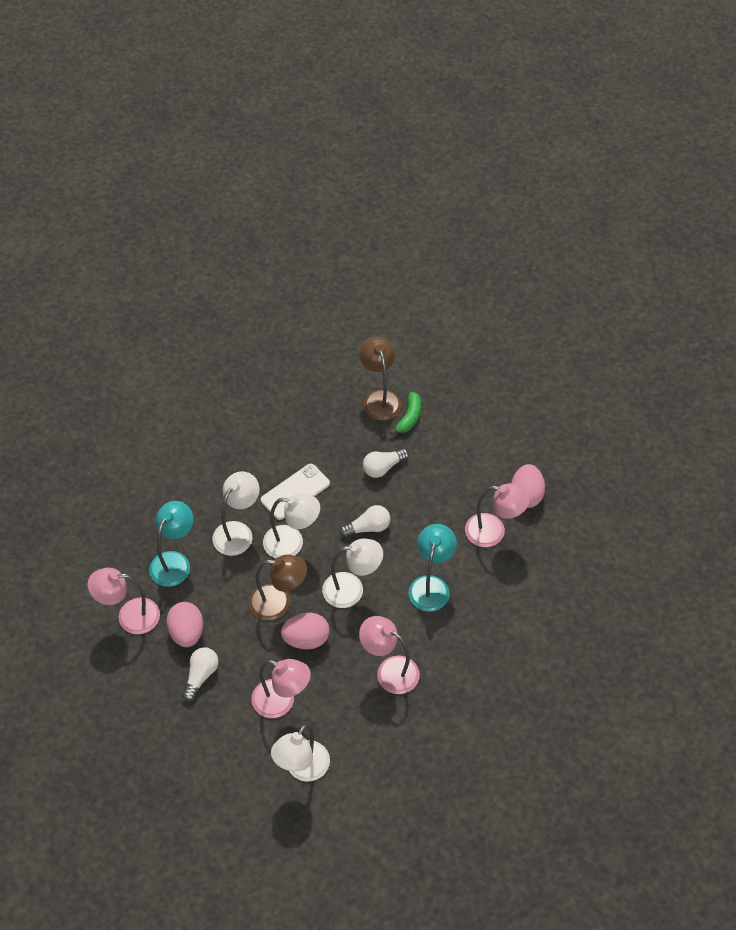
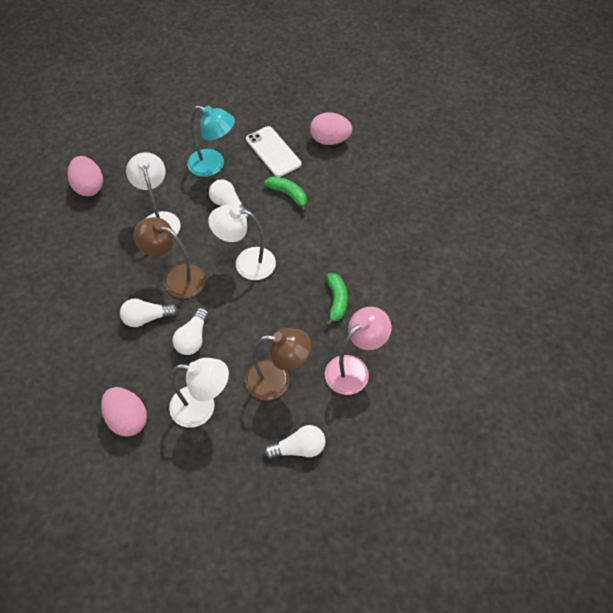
green banana: 1 -> 2
pink lamp: 4 -> 1
turquoise lamp: 2 -> 1
white lamp: 4 -> 3
white light bulb: 3 -> 4

